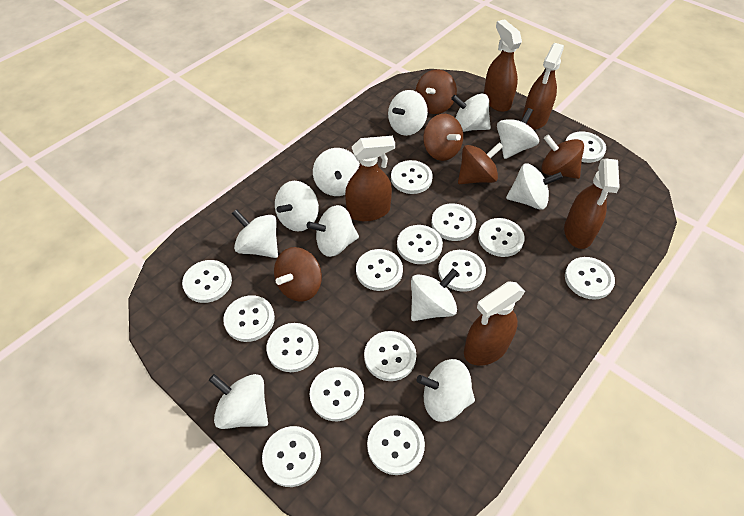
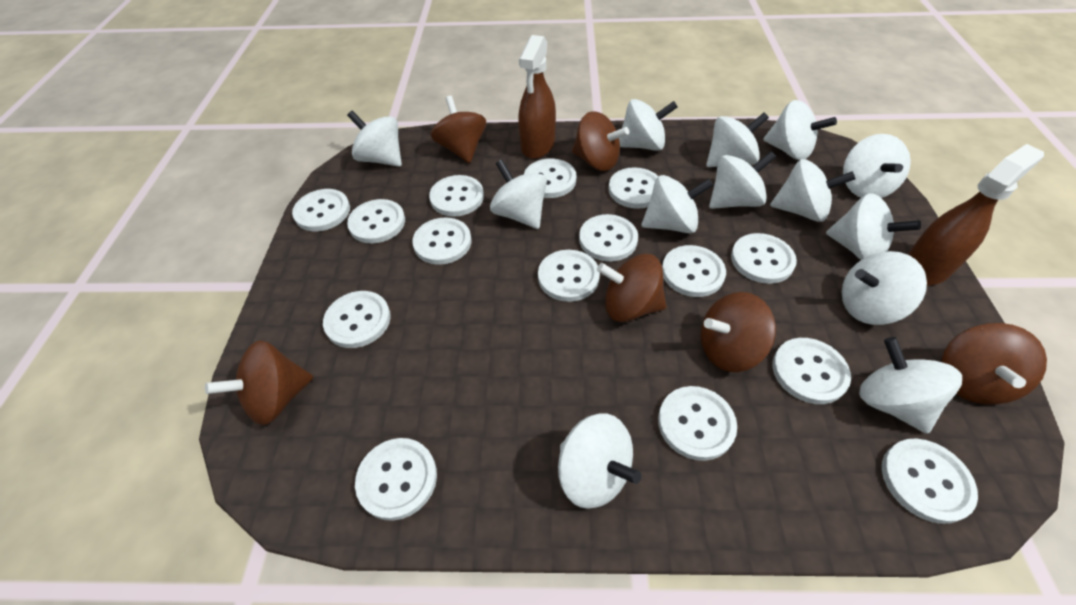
brown spinning top: 5 -> 6
brown spray bottle: 5 -> 2
white spinning top: 11 -> 13

